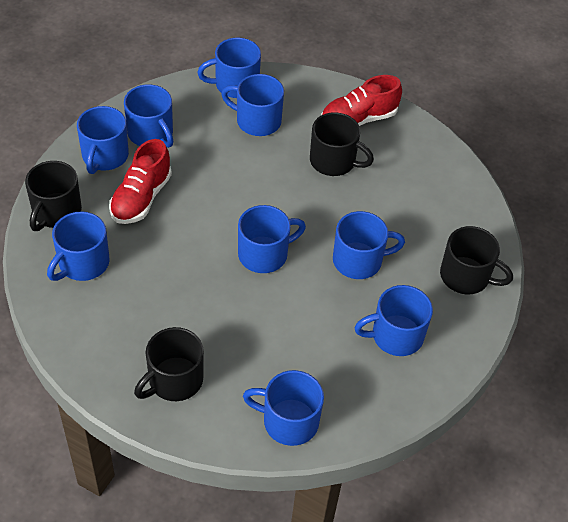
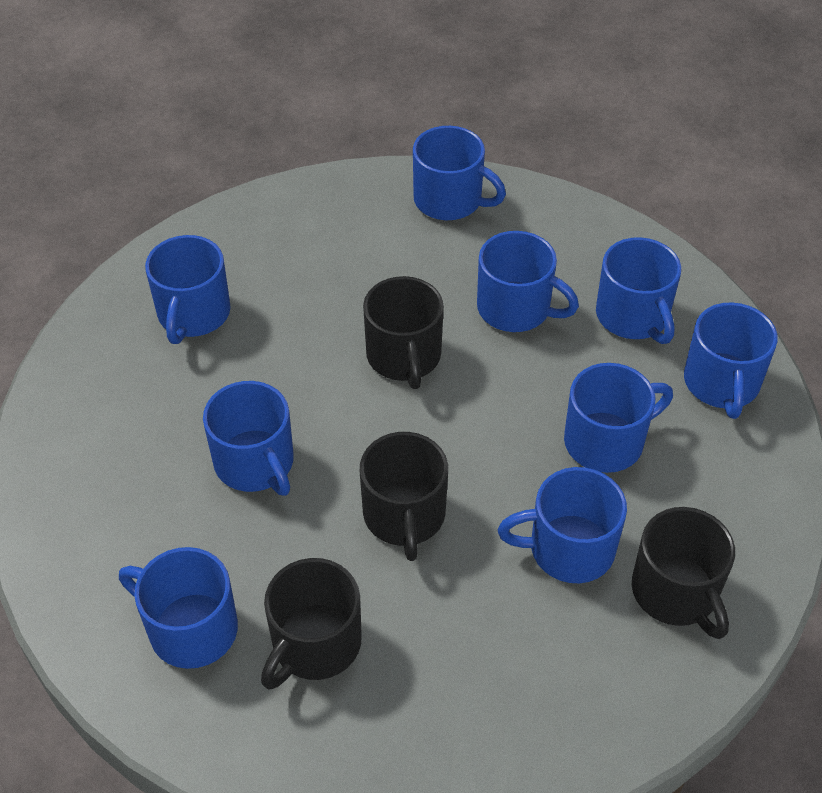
red shoe: 2 -> 0

